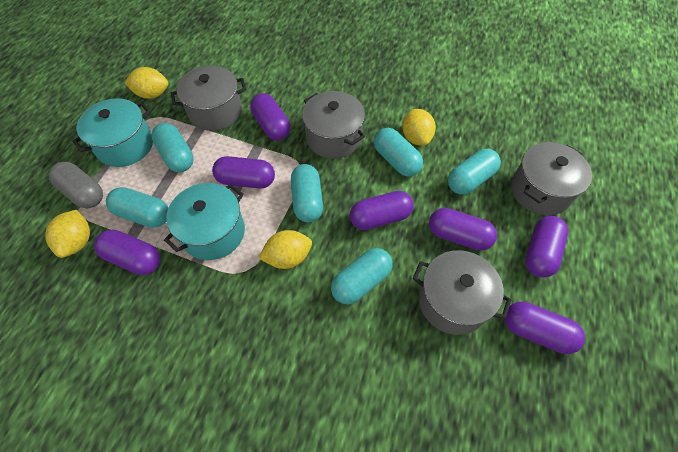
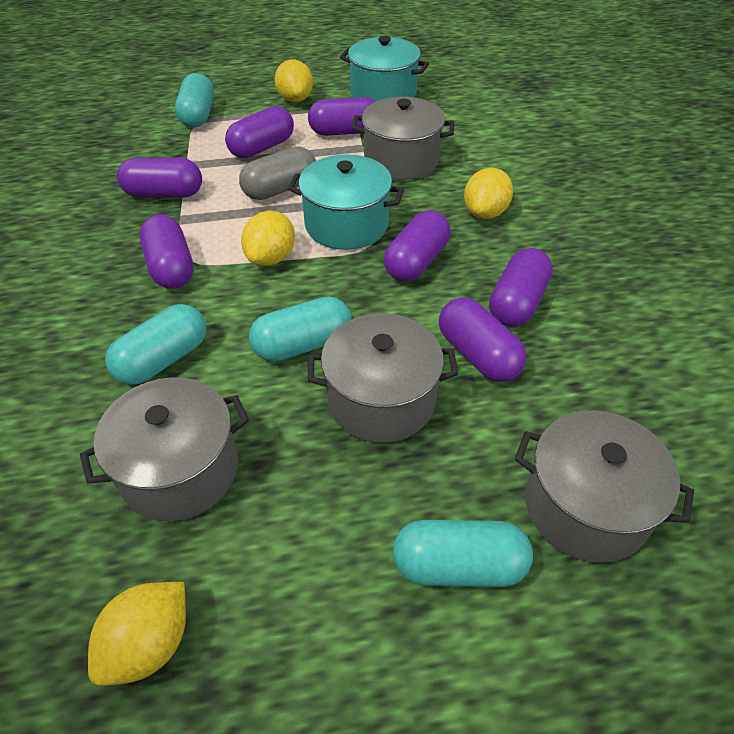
turquoise capsule: 6 -> 4

